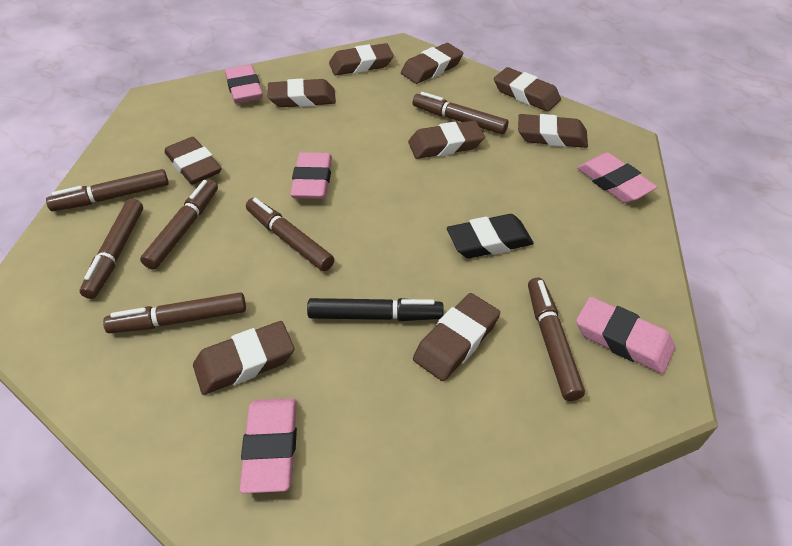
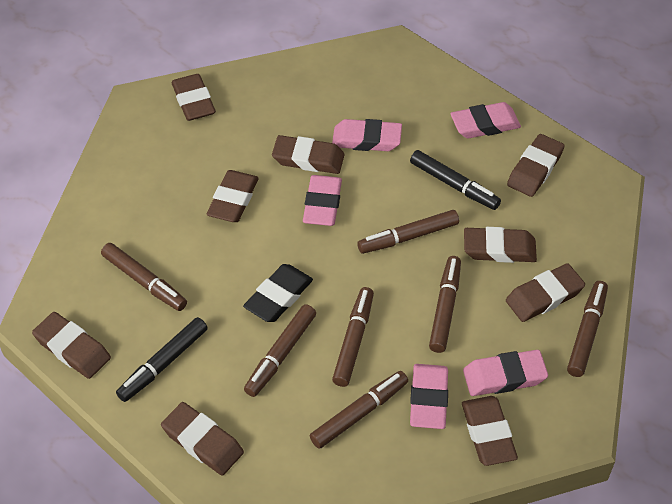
black marker: 1 -> 2

